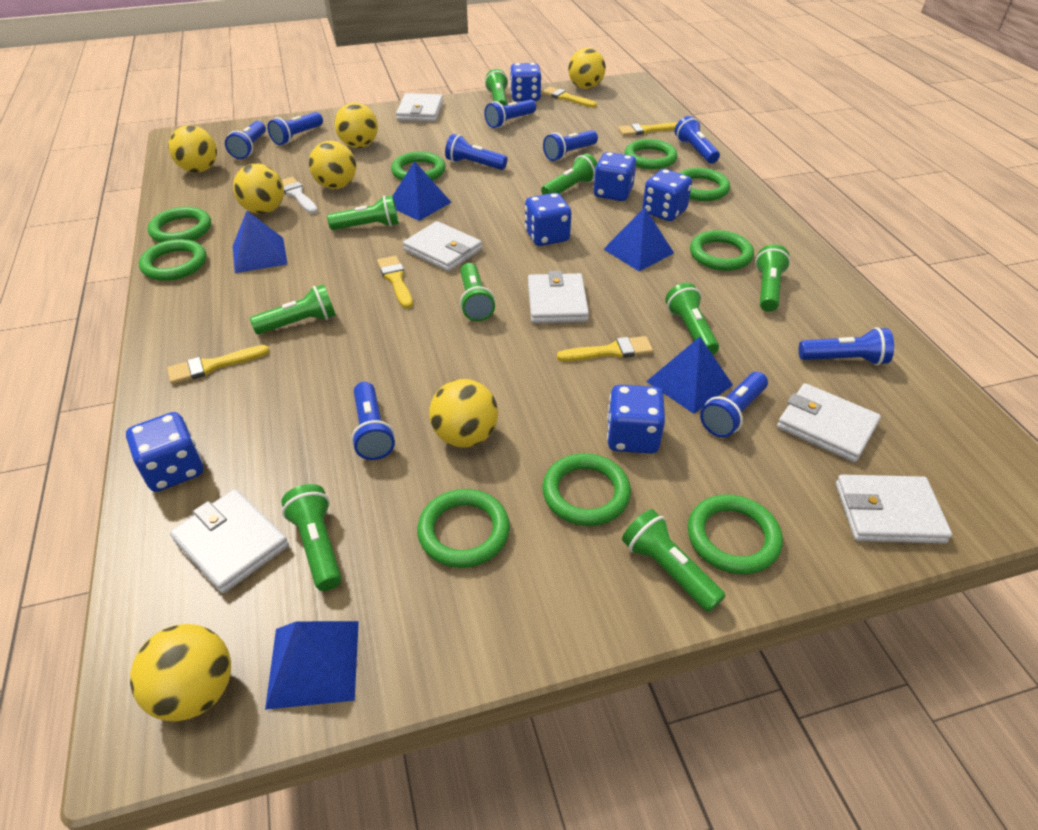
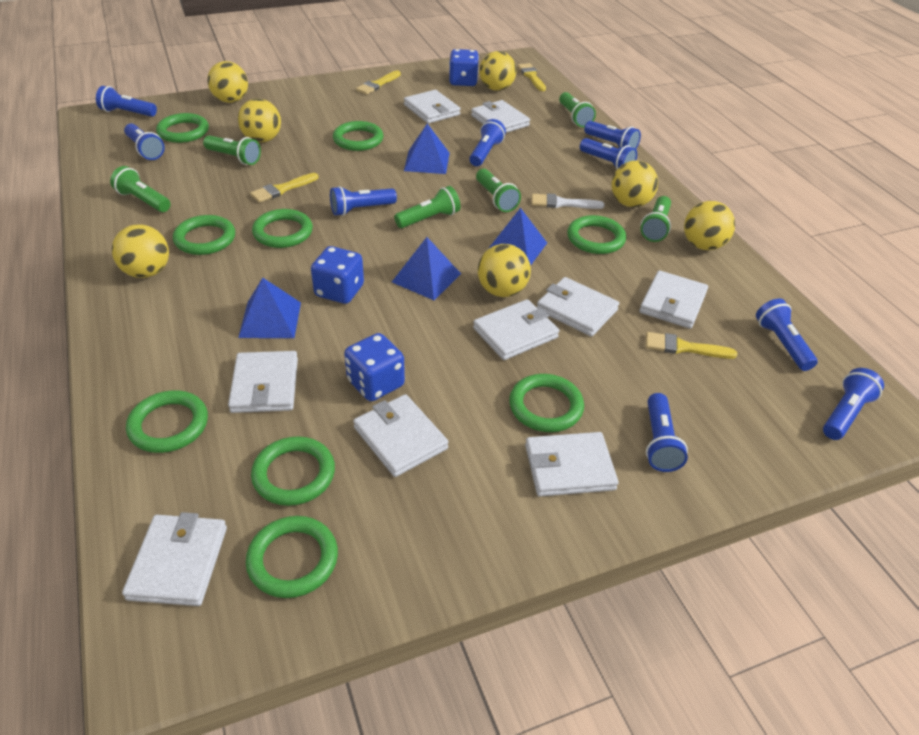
blue dice: 6 -> 3
blue pyramid: 5 -> 4
green flashlight: 9 -> 6
white wallet: 6 -> 9
yellow brush: 5 -> 4

